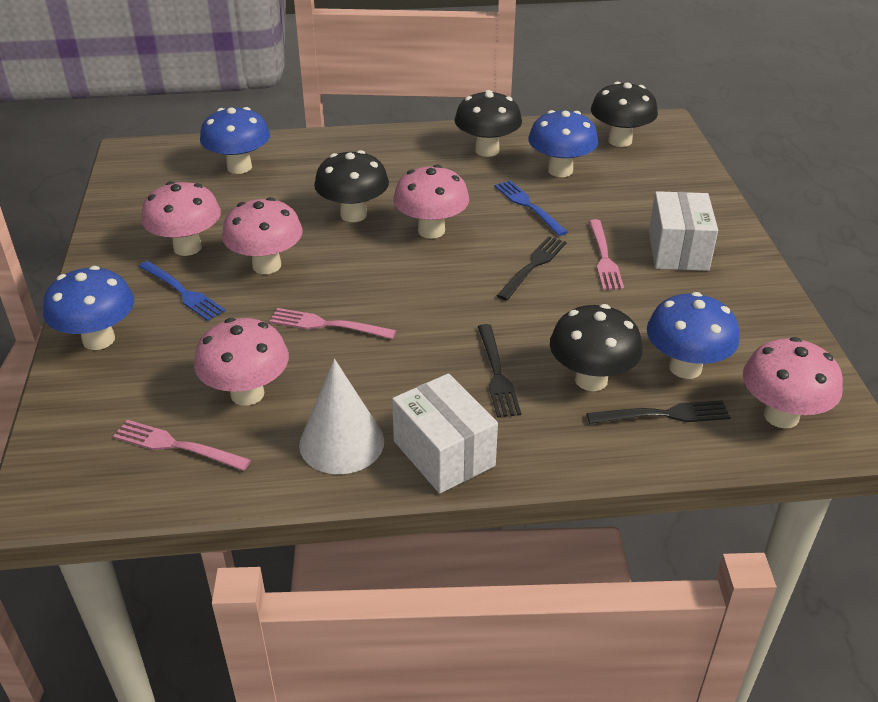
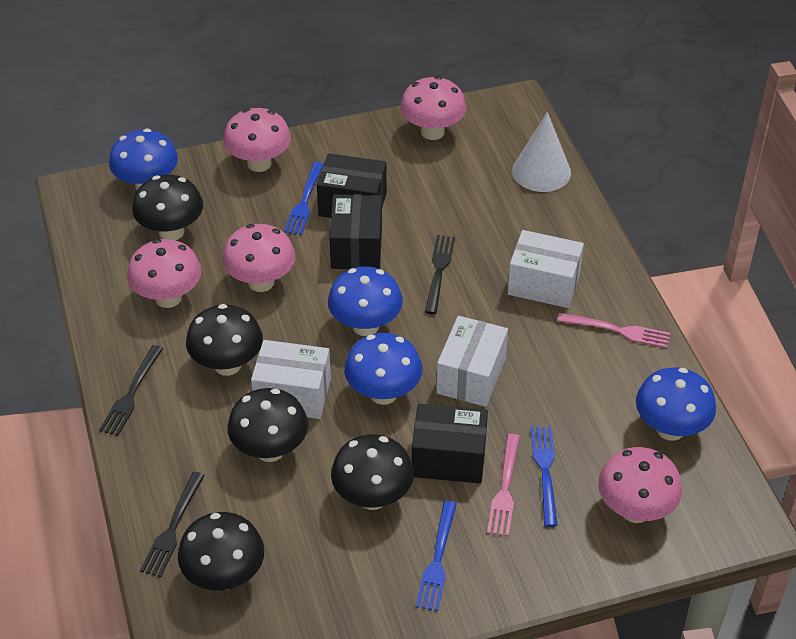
black box: 0 -> 3
black mushroom: 4 -> 5
blue fork: 2 -> 3
pink fork: 3 -> 2
white box: 2 -> 3

